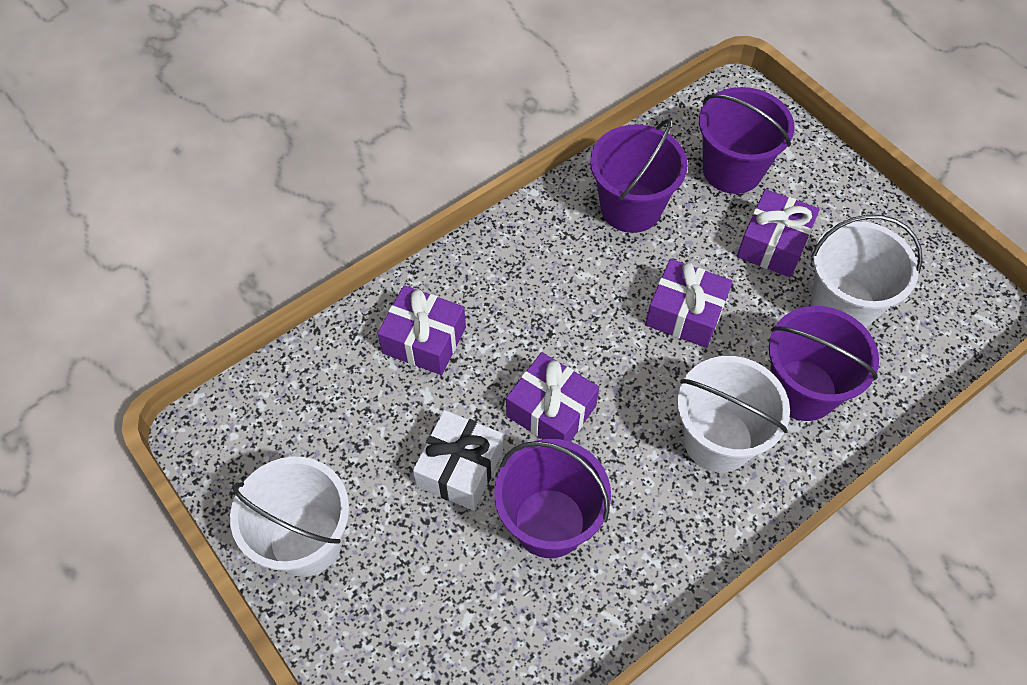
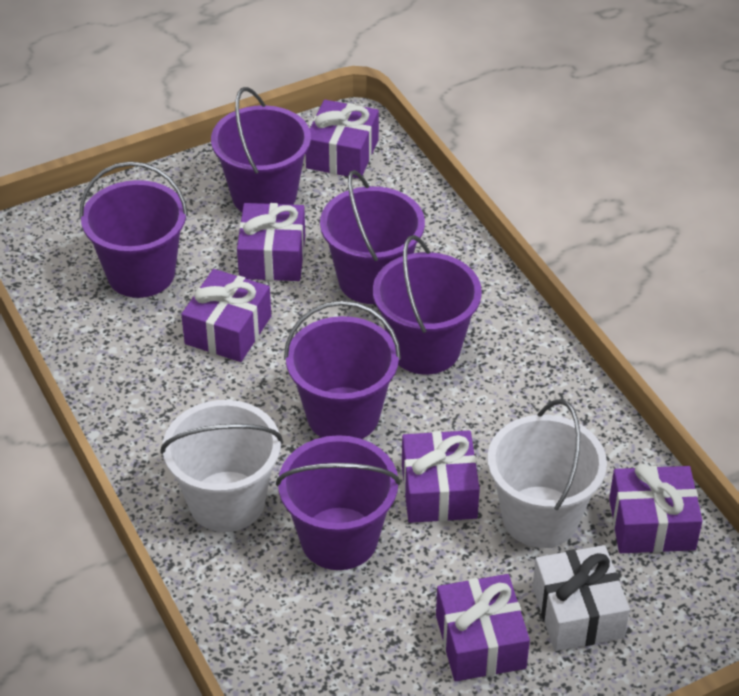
purple bucket: 4 -> 6
purple gift: 4 -> 6
white bucket: 3 -> 2

